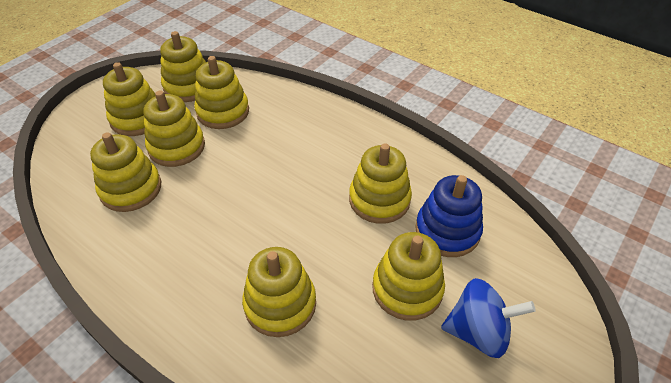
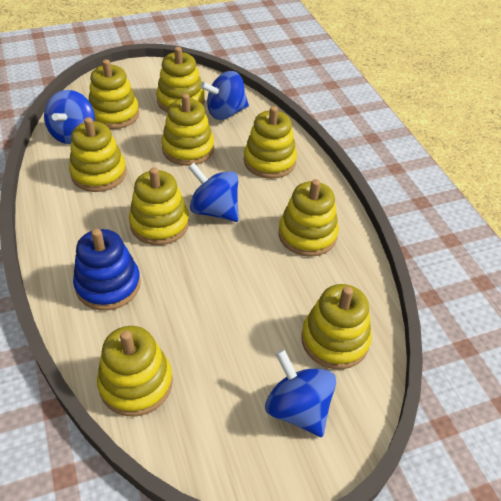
blue spinning top: 1 -> 4
yellow stacking toy: 8 -> 9

